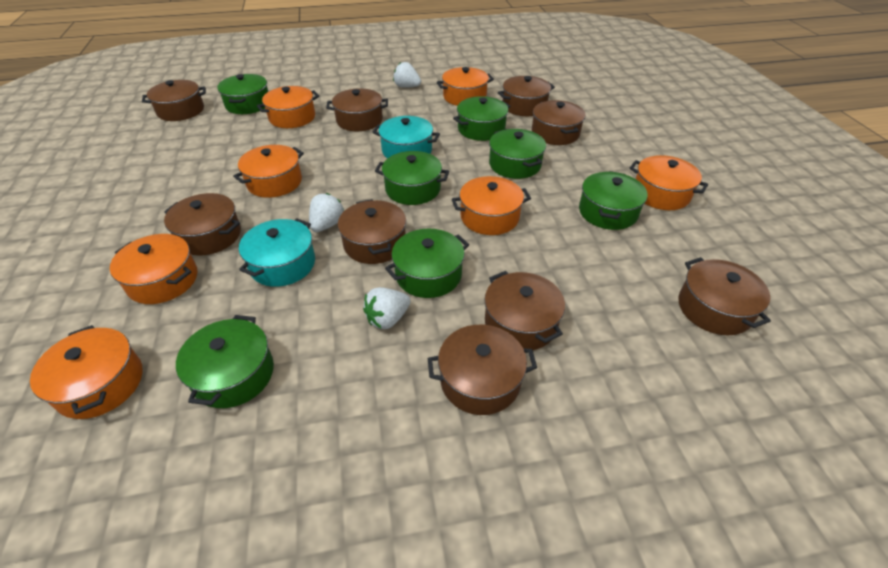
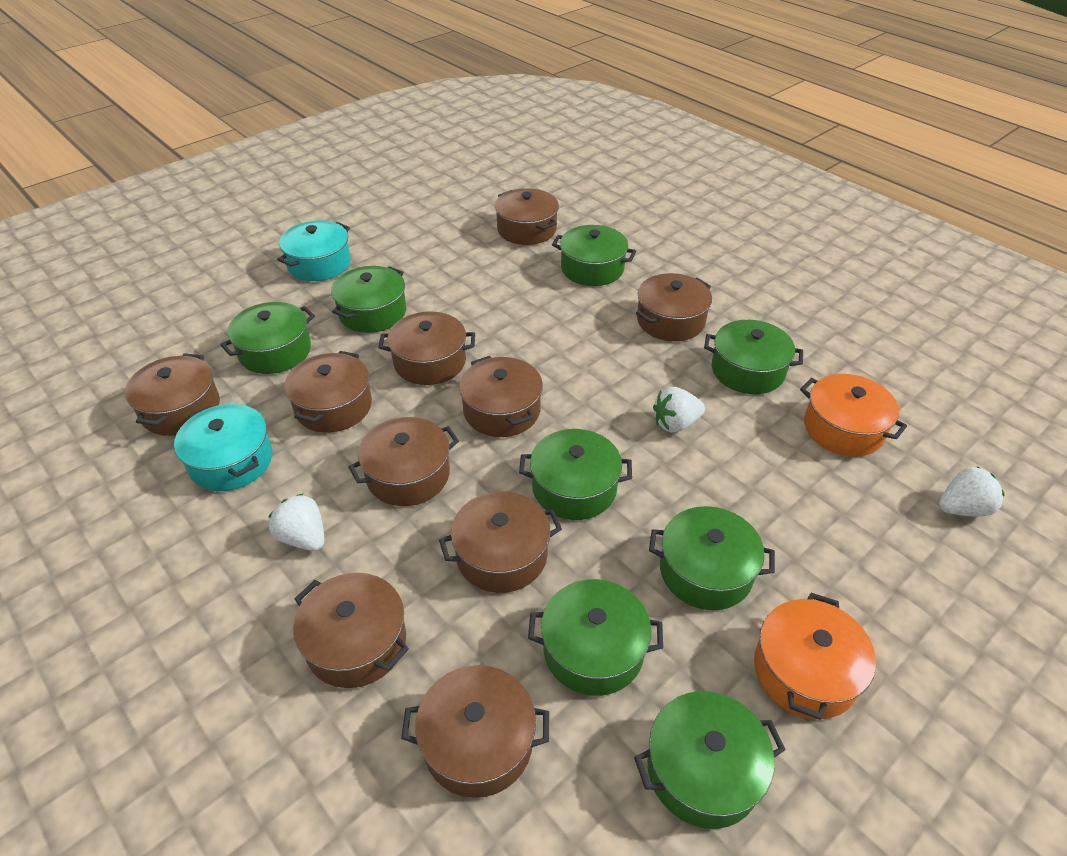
brown pot: 9 -> 10
green pot: 7 -> 8
orange pot: 7 -> 2

